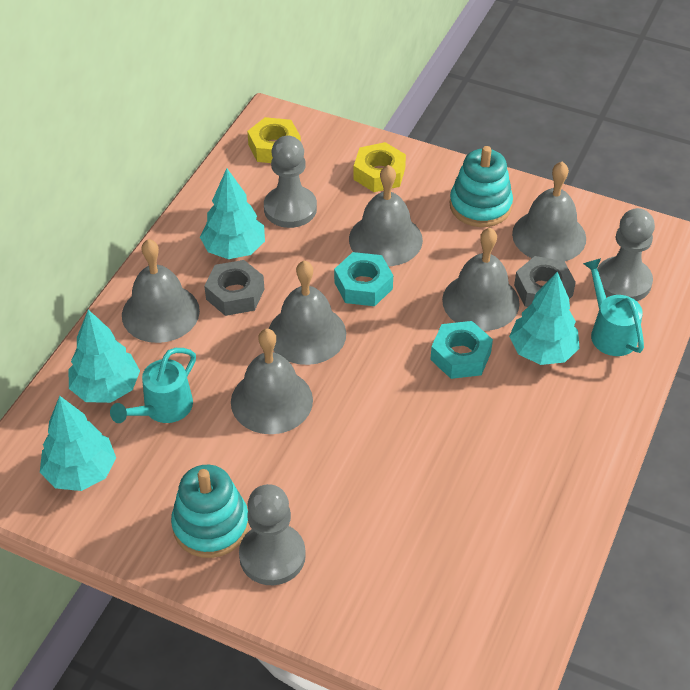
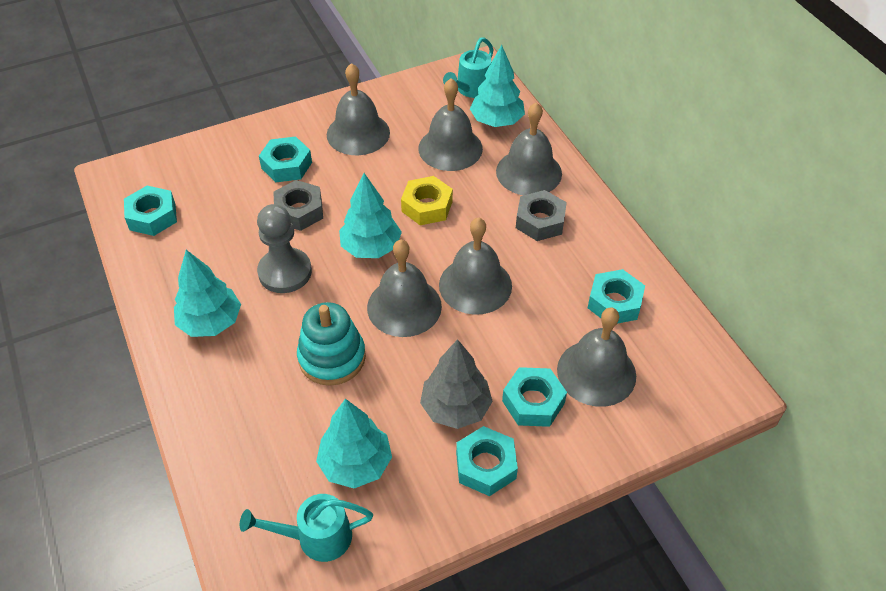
grey pawn: 3 -> 1
grey tree: 0 -> 1
turquoise nut: 2 -> 5
turquoise stacking toy: 2 -> 1
yellow nut: 2 -> 1

